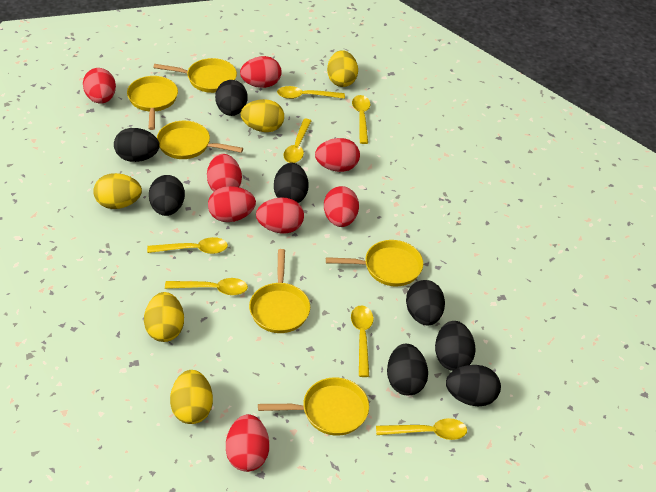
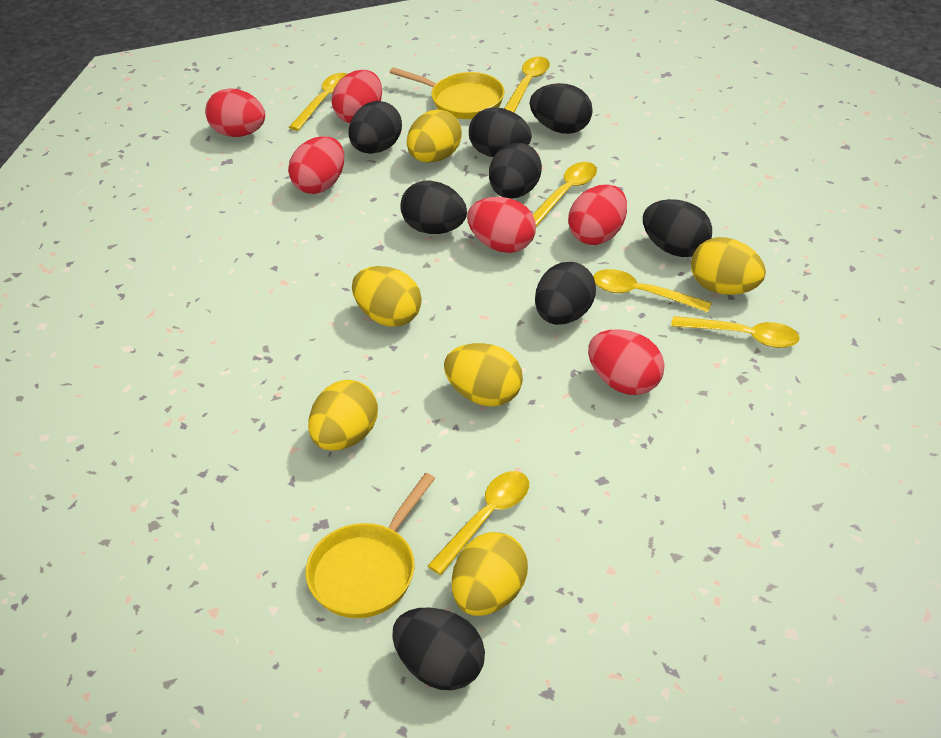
red egg: 8 -> 6
yellow egg: 5 -> 6
yellow pan: 6 -> 2
yellow spoon: 7 -> 6

